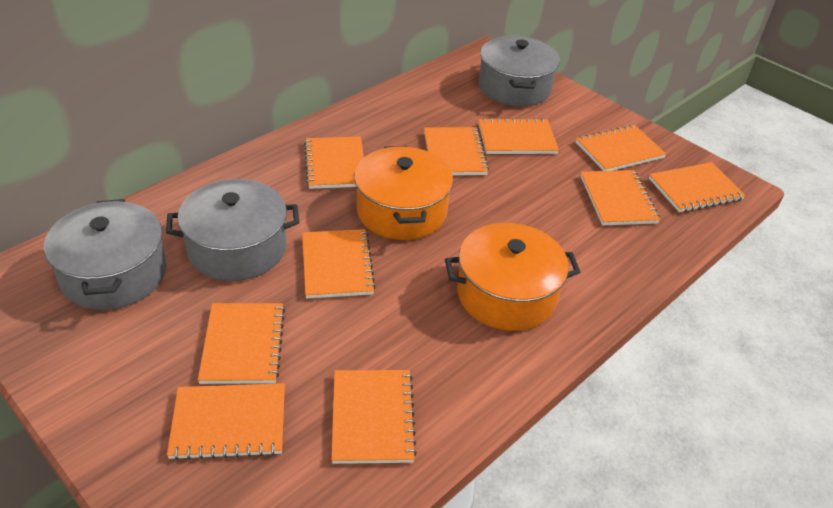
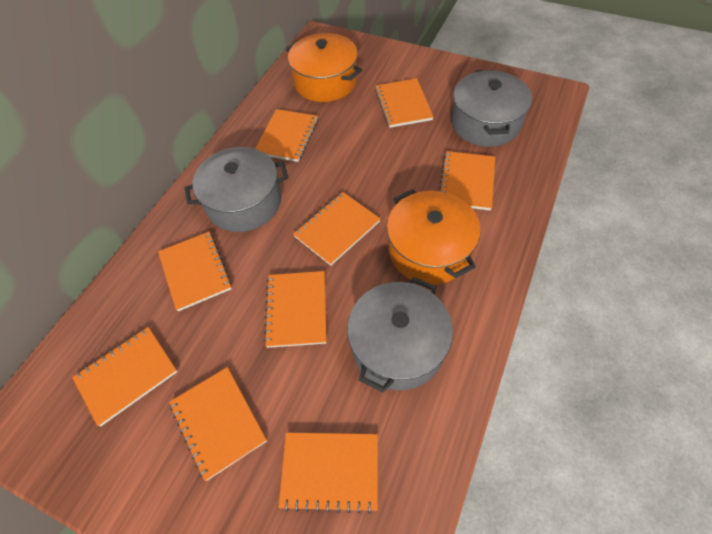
orange notebook: 10 -> 9

